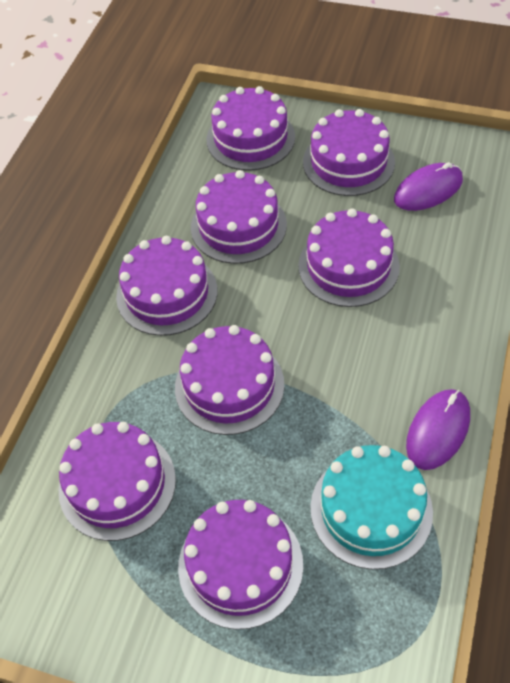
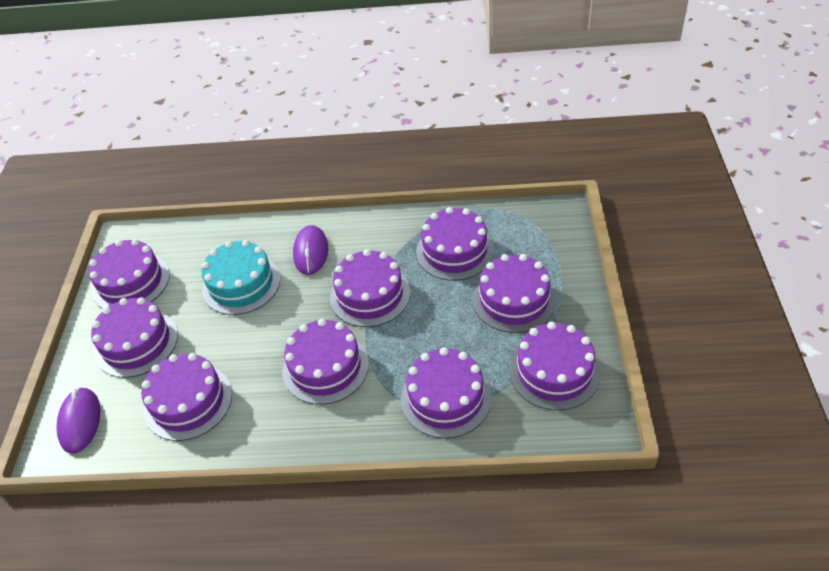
purple cake: 8 -> 9

